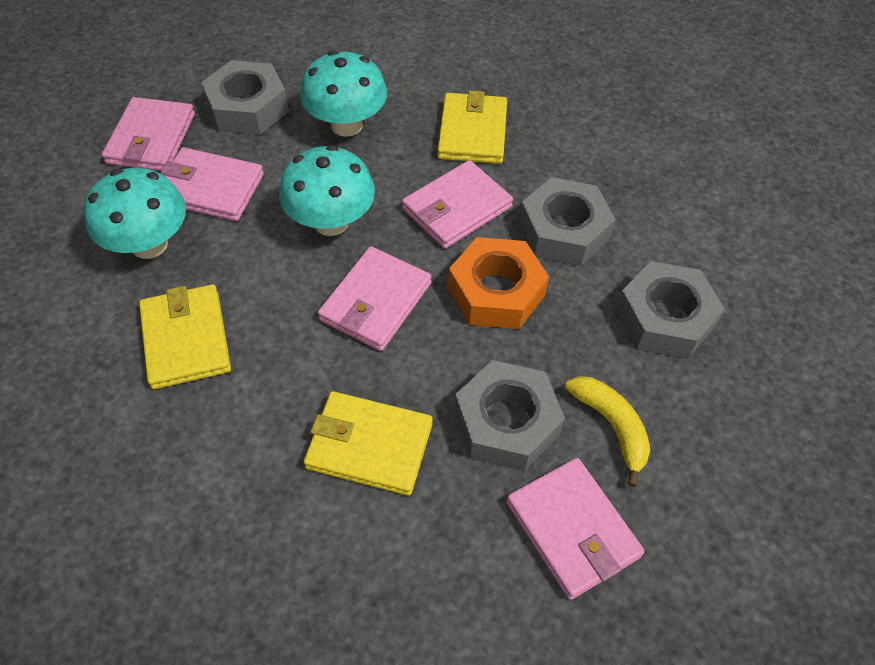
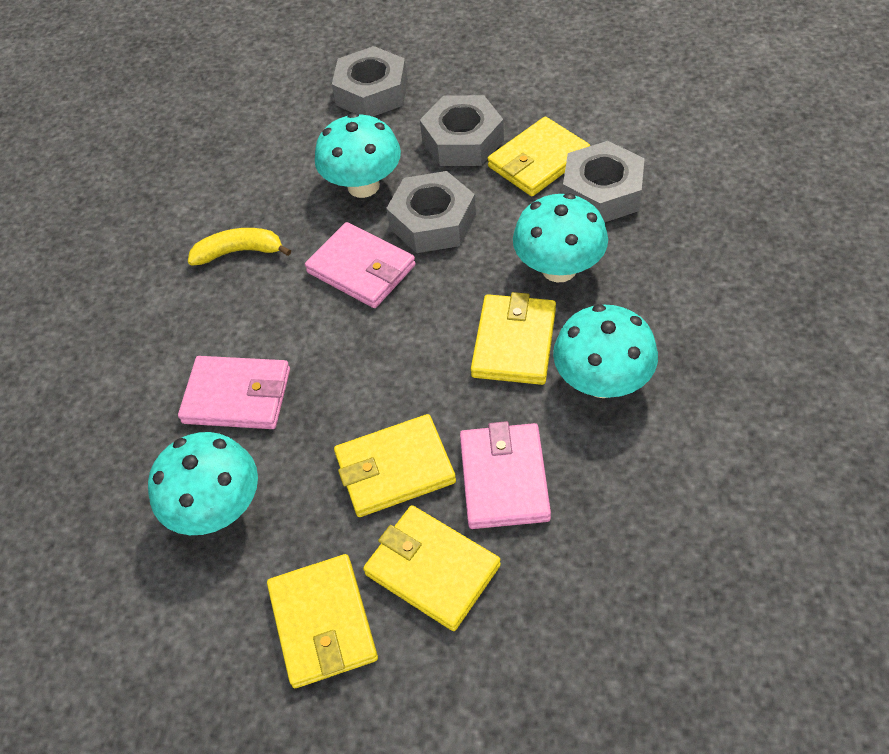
orange nut: 1 -> 0
pink wallet: 5 -> 3
turquoise mushroom: 3 -> 4
yellow wallet: 3 -> 5

